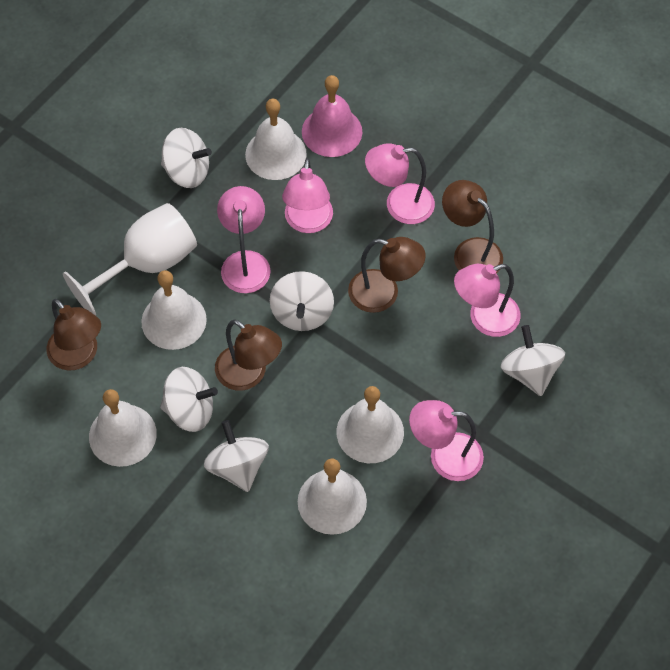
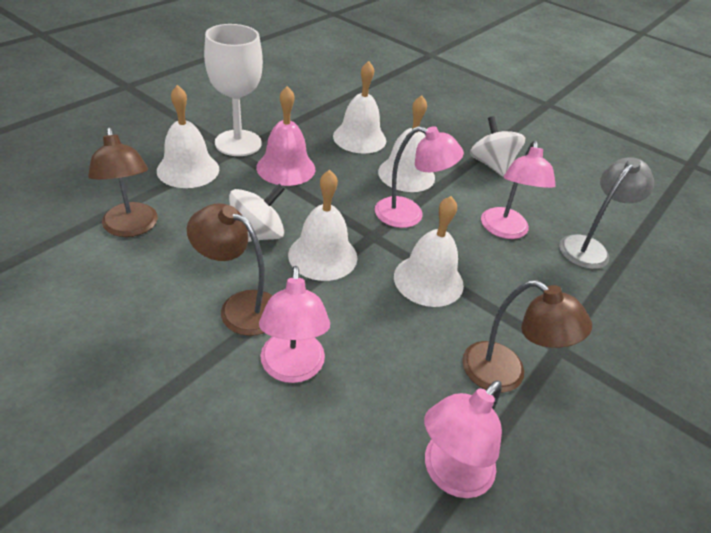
brown lamp: 4 -> 3
grey lamp: 0 -> 1
pink lamp: 5 -> 4
white spinning top: 5 -> 2

